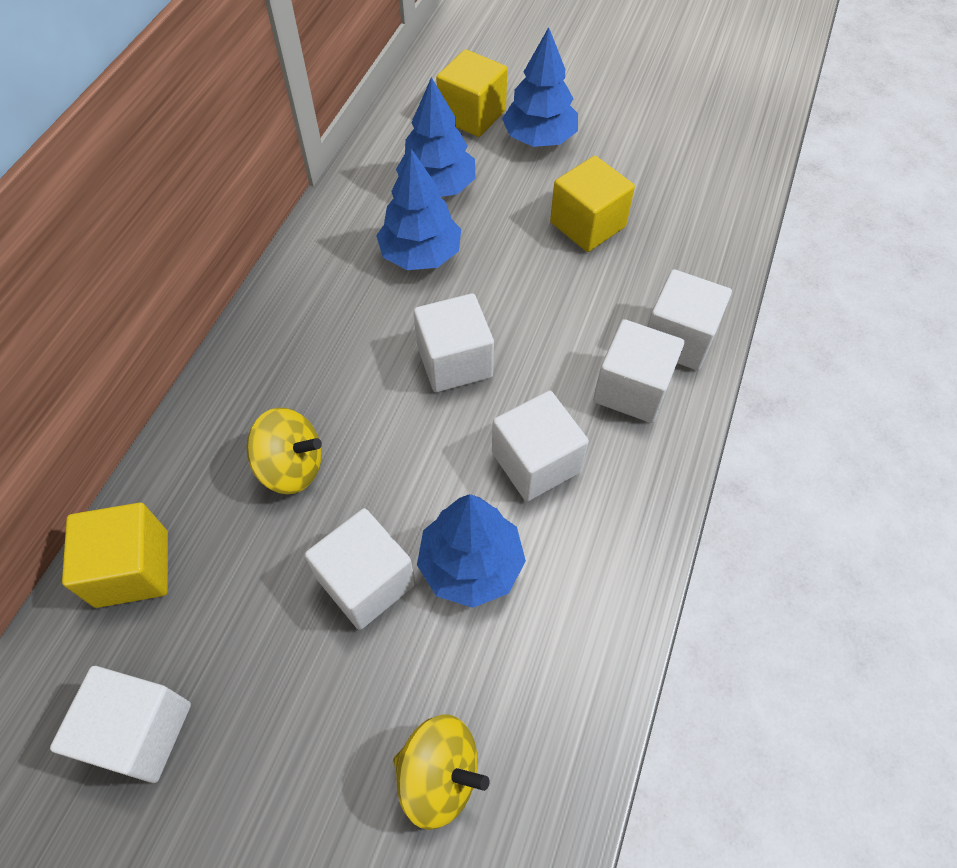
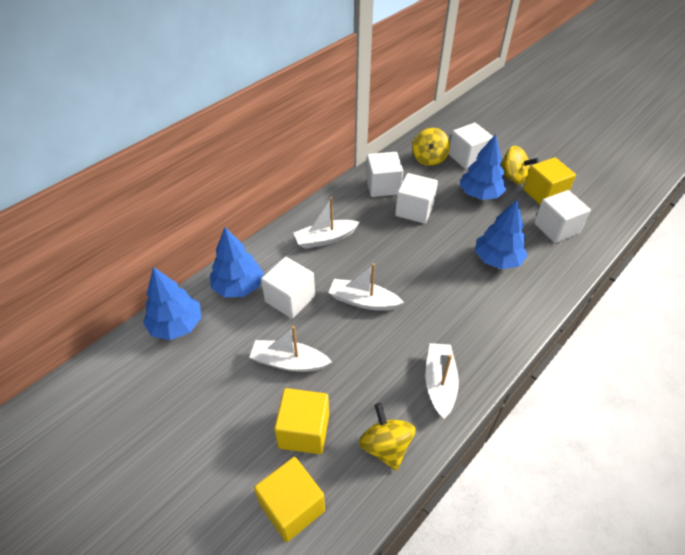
white boat: 0 -> 4
white cube: 6 -> 5
yellow spinning top: 2 -> 3

